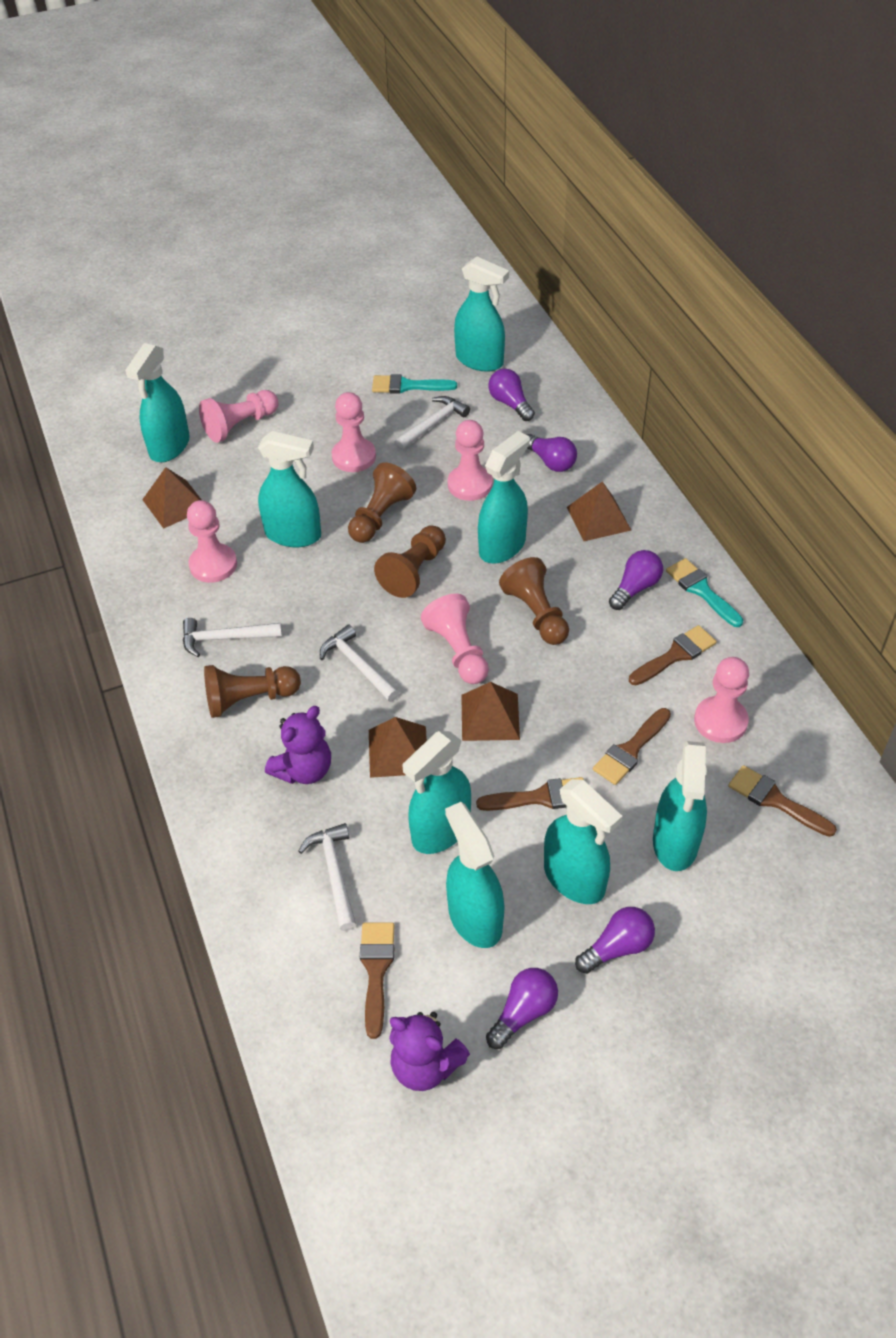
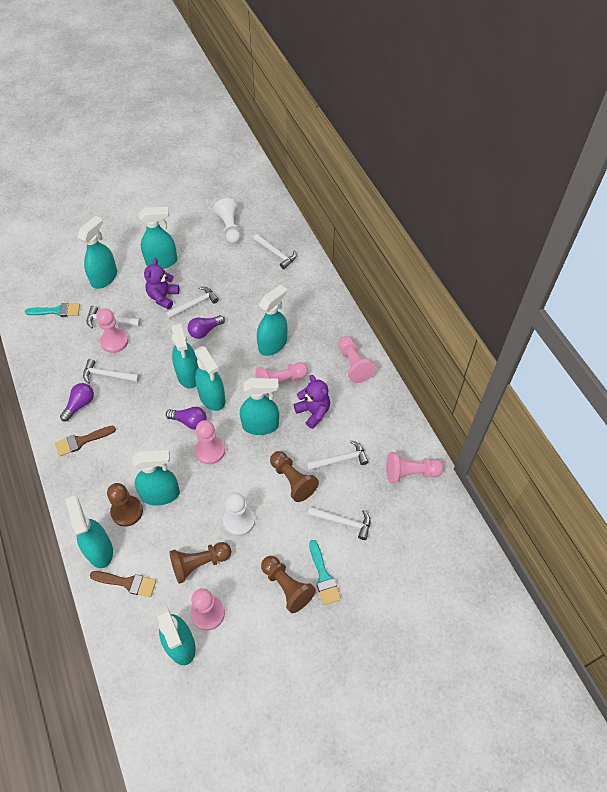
brown brush: 5 -> 2
brown pyramid: 4 -> 0
purple light bulb: 5 -> 3
turquoise spray bottle: 8 -> 9
white hammer: 4 -> 6
white pawn: 0 -> 2

